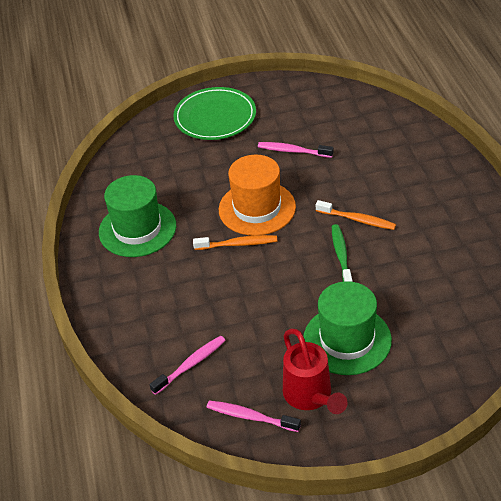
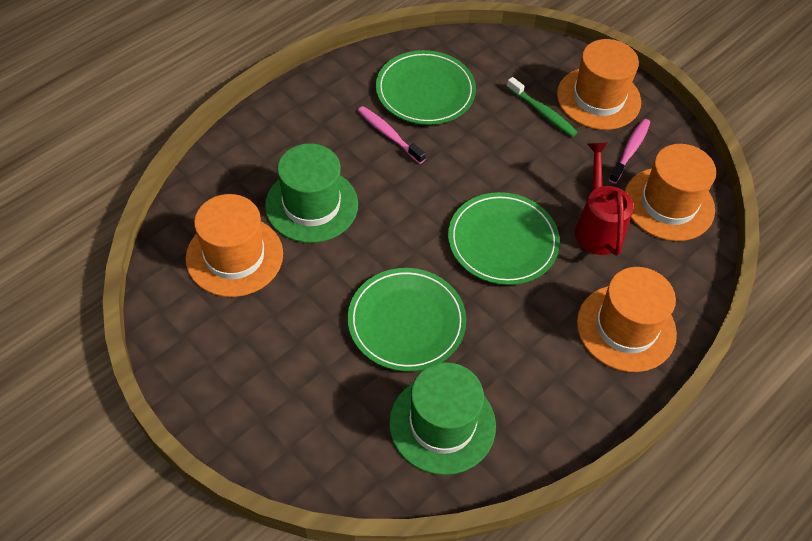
green plate: 1 -> 3
orange hat: 1 -> 4
orange toothbrush: 2 -> 0
pink toothbrush: 3 -> 2

